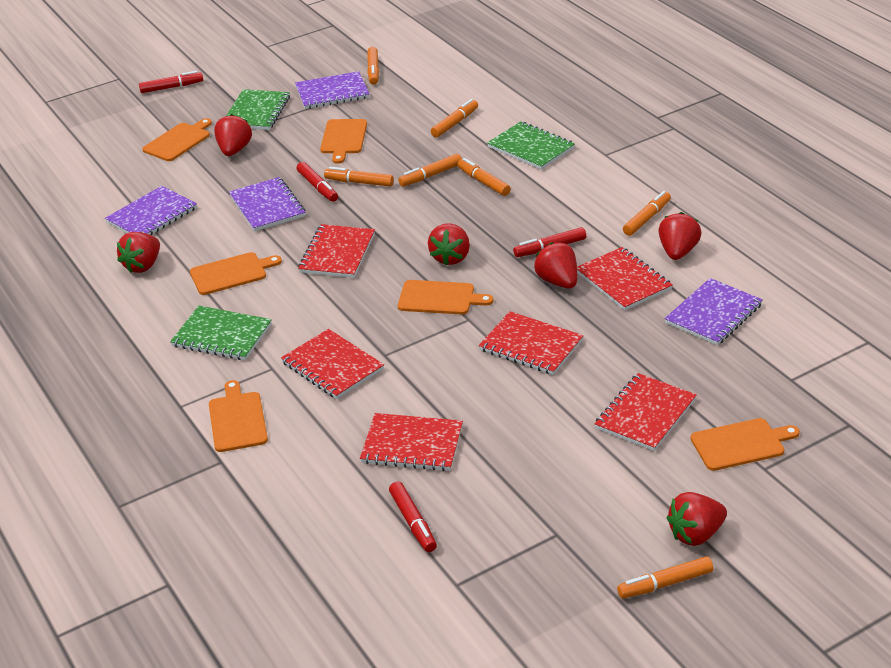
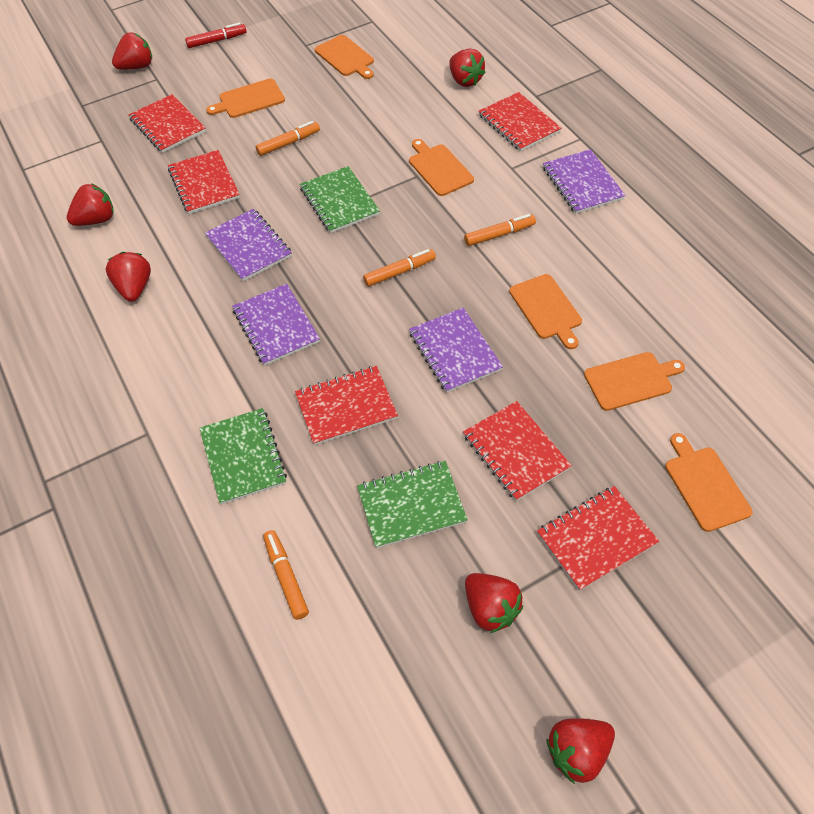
orange marker: 7 -> 4
red marker: 4 -> 1

